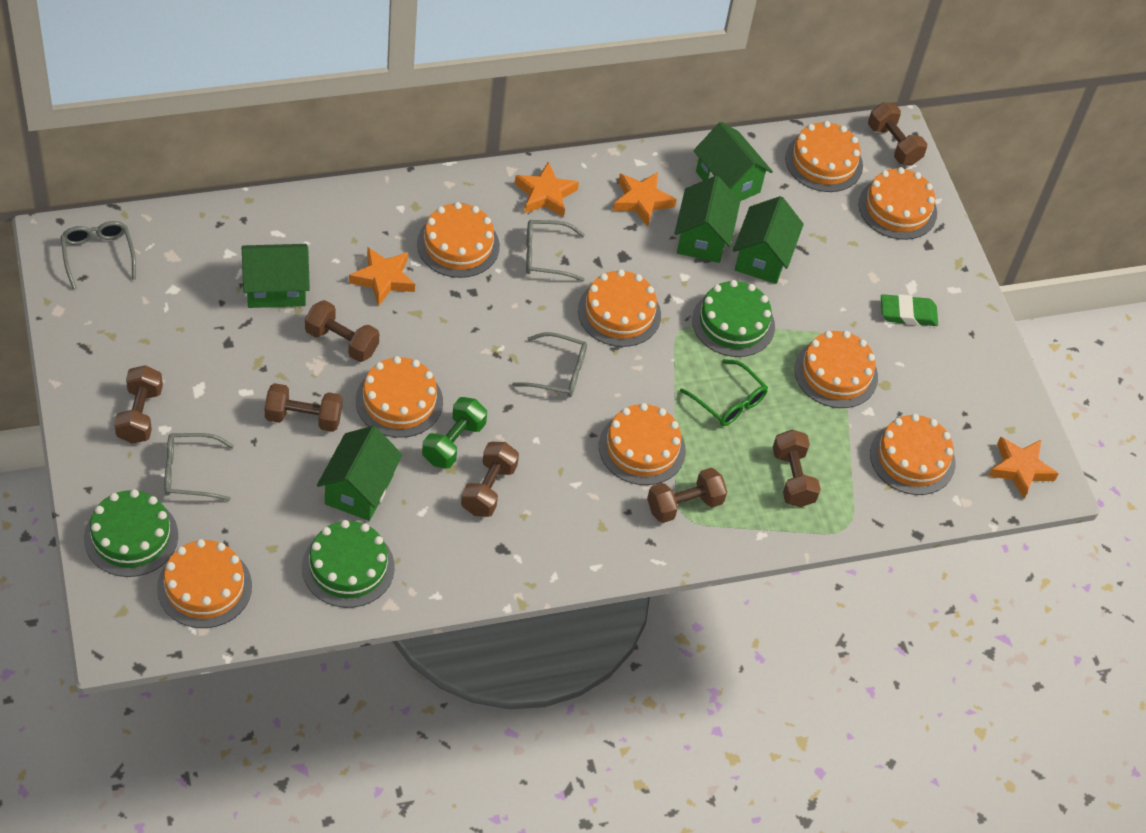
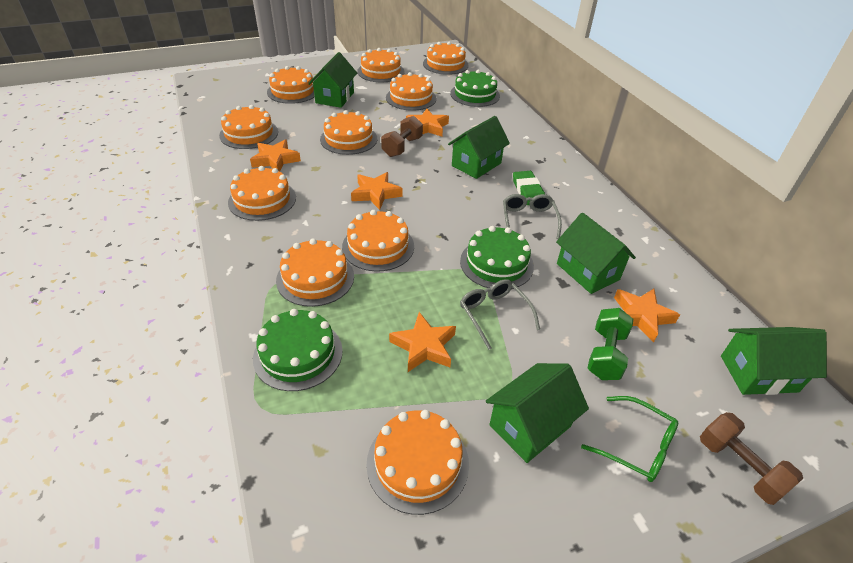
brown dumbbell: 7 -> 2
grey glasses: 4 -> 2
orange cake: 9 -> 10
orange star: 4 -> 5

